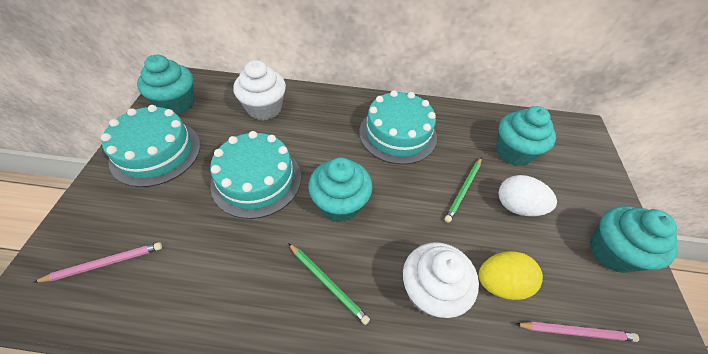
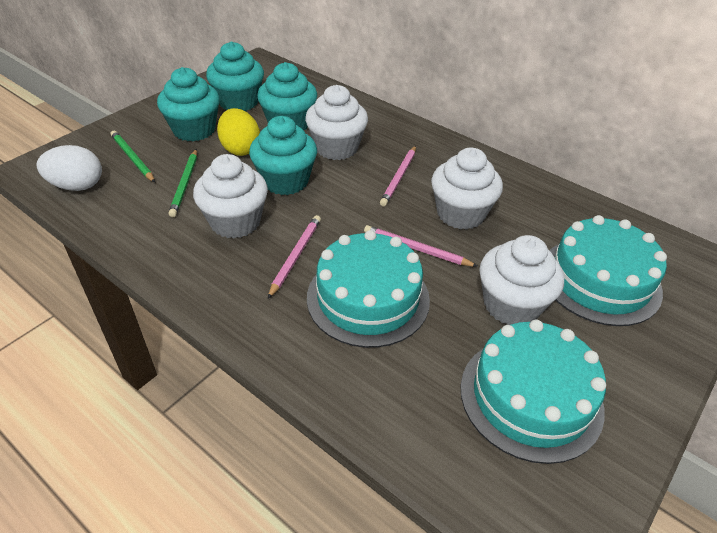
pink pencil: 2 -> 3
white cupcake: 2 -> 4

